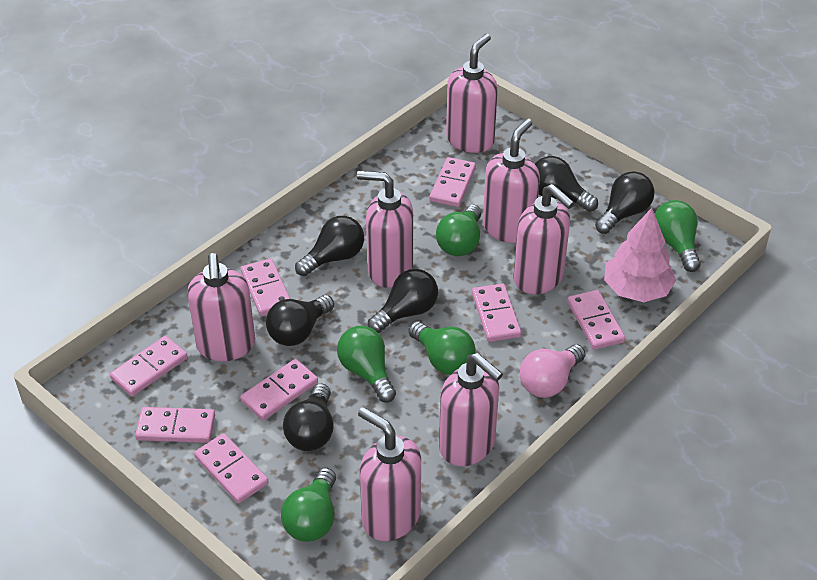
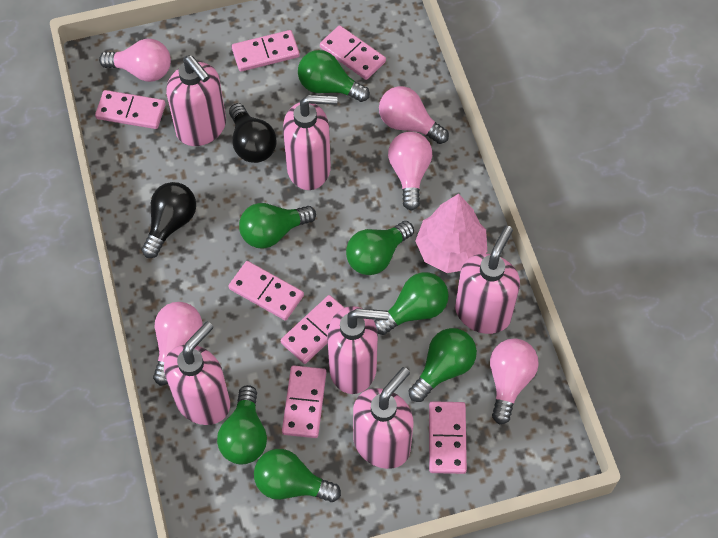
black light bulb: 6 -> 2
green light bulb: 5 -> 7
pink domino: 8 -> 7
pink light bulb: 1 -> 5
pink soap dispenser: 7 -> 6

